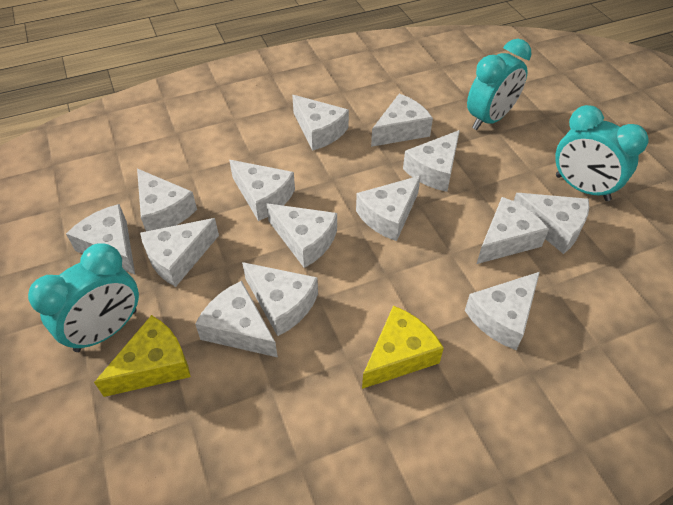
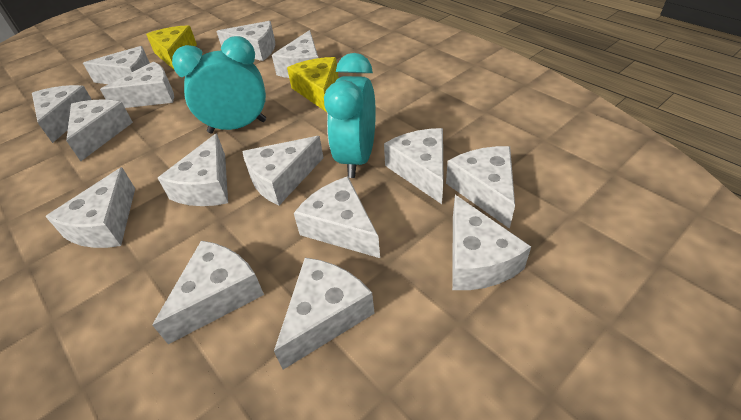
turquoise clock: 3 -> 2
white cheese: 14 -> 15

